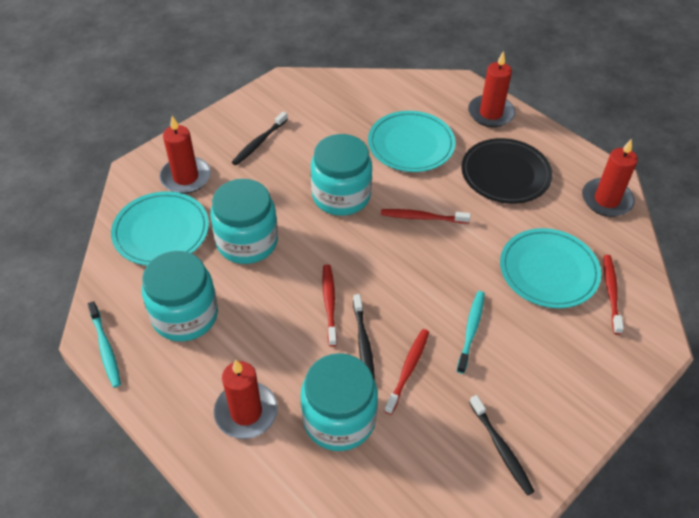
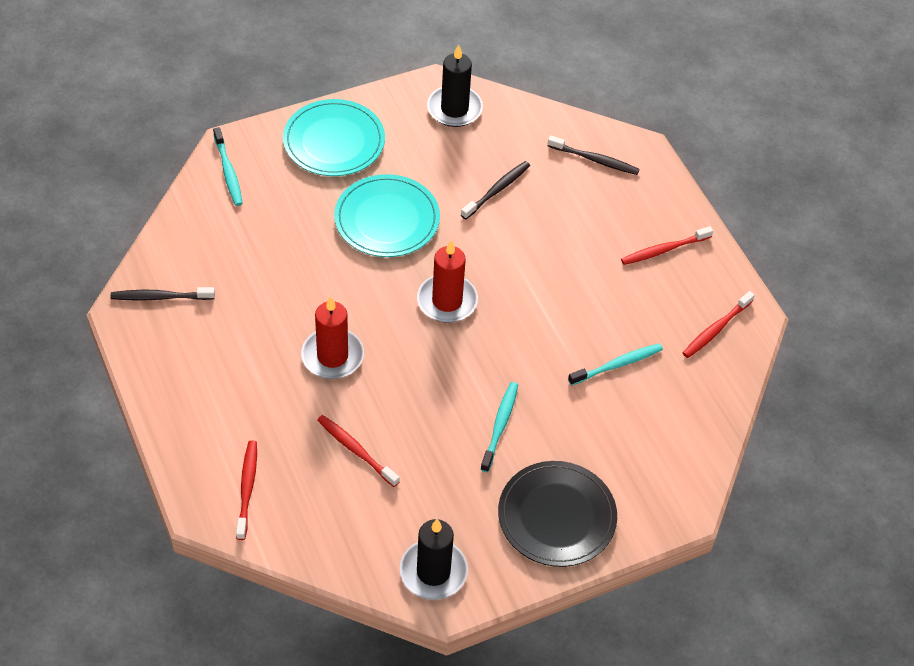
black candle: 0 -> 2
red candle: 4 -> 2
turquoise jar: 4 -> 0
turquoise plate: 3 -> 2
turquoise toothbrush: 2 -> 3

